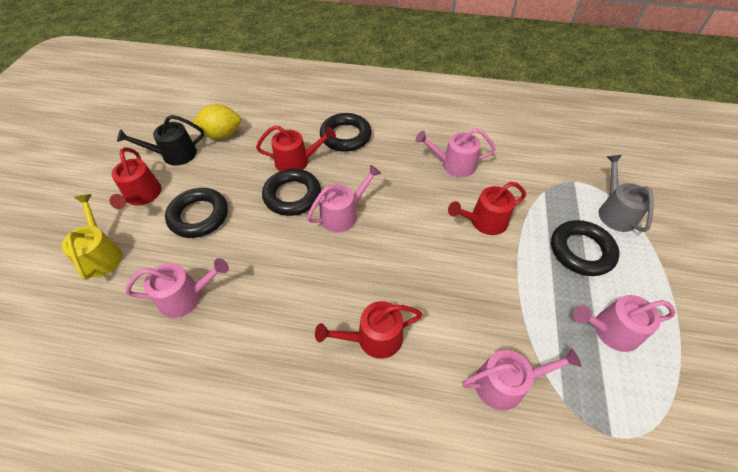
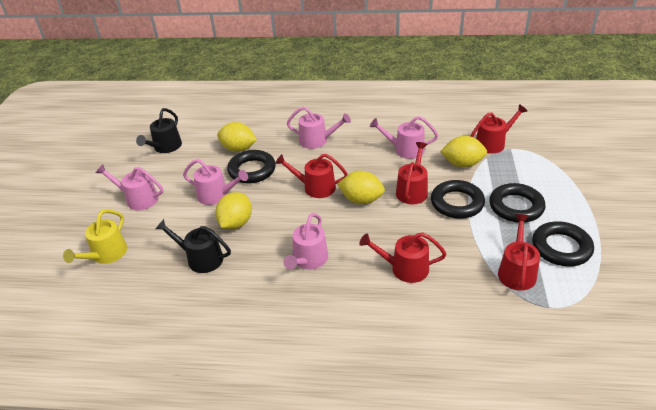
black watering can: 1 -> 2
grey watering can: 1 -> 0
red watering can: 4 -> 5
yellow lemon: 1 -> 4

